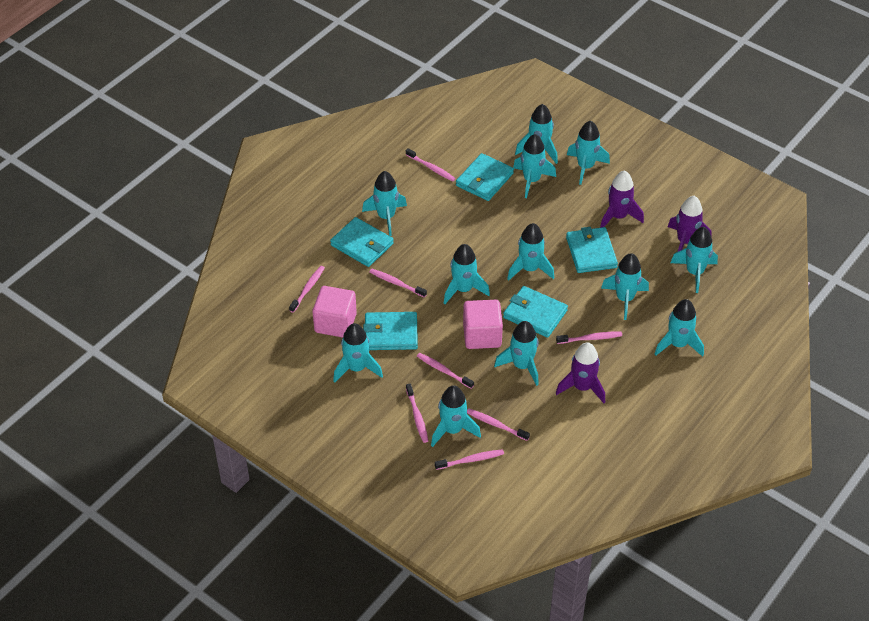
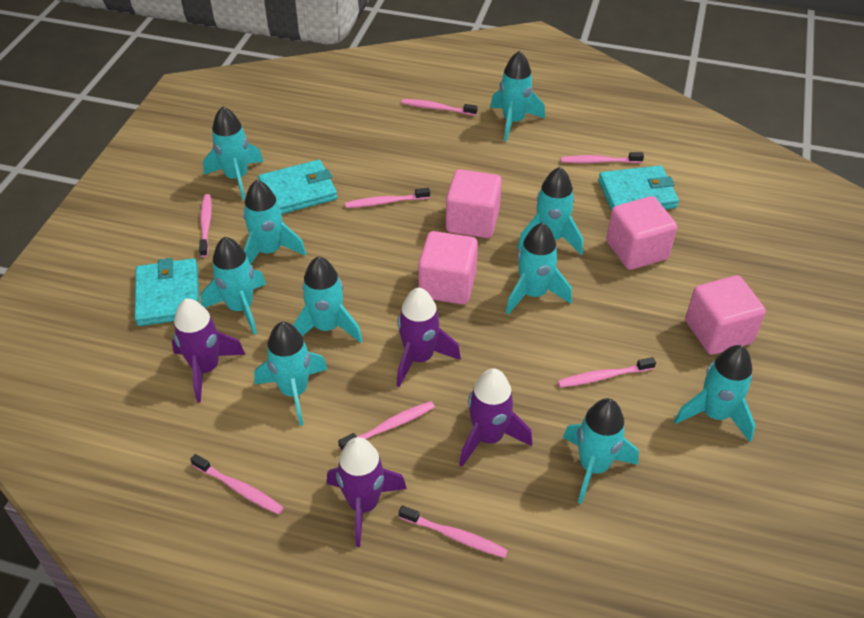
pink cube: 2 -> 4
purple rocket: 3 -> 4
turquoise rocket: 12 -> 10
turquoise wallet: 5 -> 3

